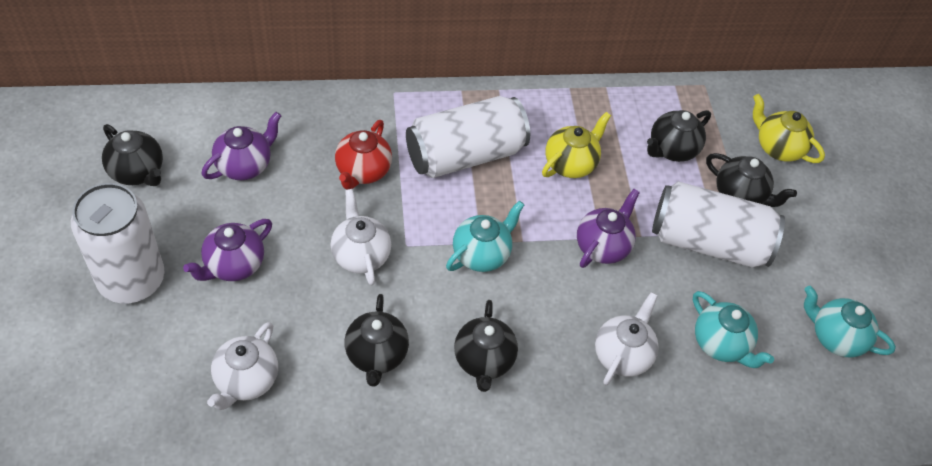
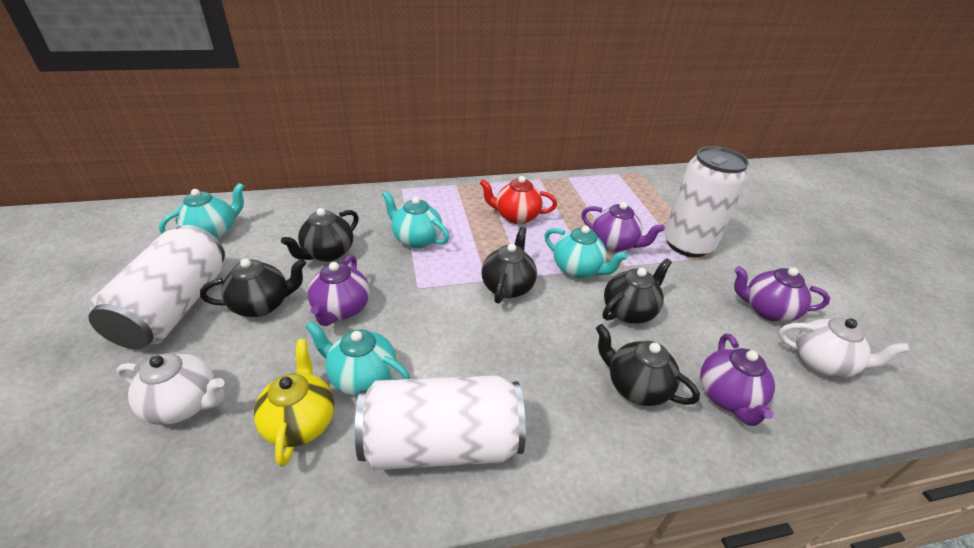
purple teapot: 3 -> 4
turquoise teapot: 3 -> 4
white teapot: 3 -> 2
yellow teapot: 2 -> 1

